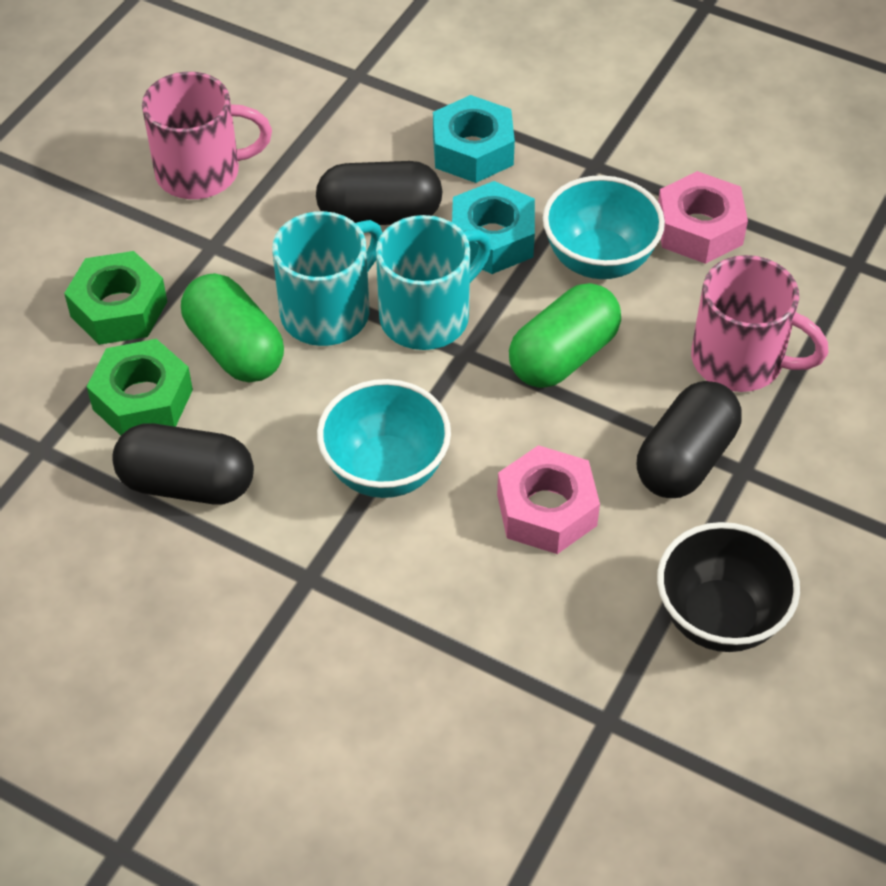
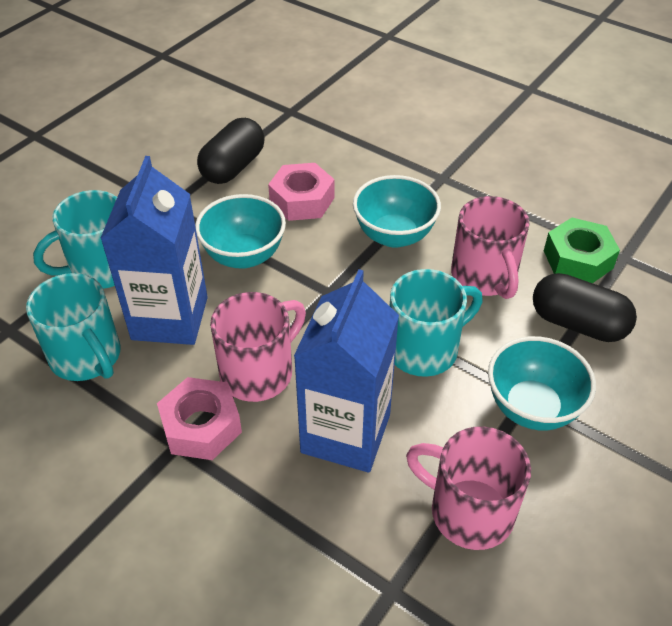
black bowl: 1 -> 0
black capsule: 3 -> 2
blue carton: 0 -> 2
green capsule: 2 -> 0
green nut: 2 -> 1
pink mug: 2 -> 3
turquoise bowl: 2 -> 3
turquoise mug: 2 -> 3
turquoise nut: 2 -> 0

